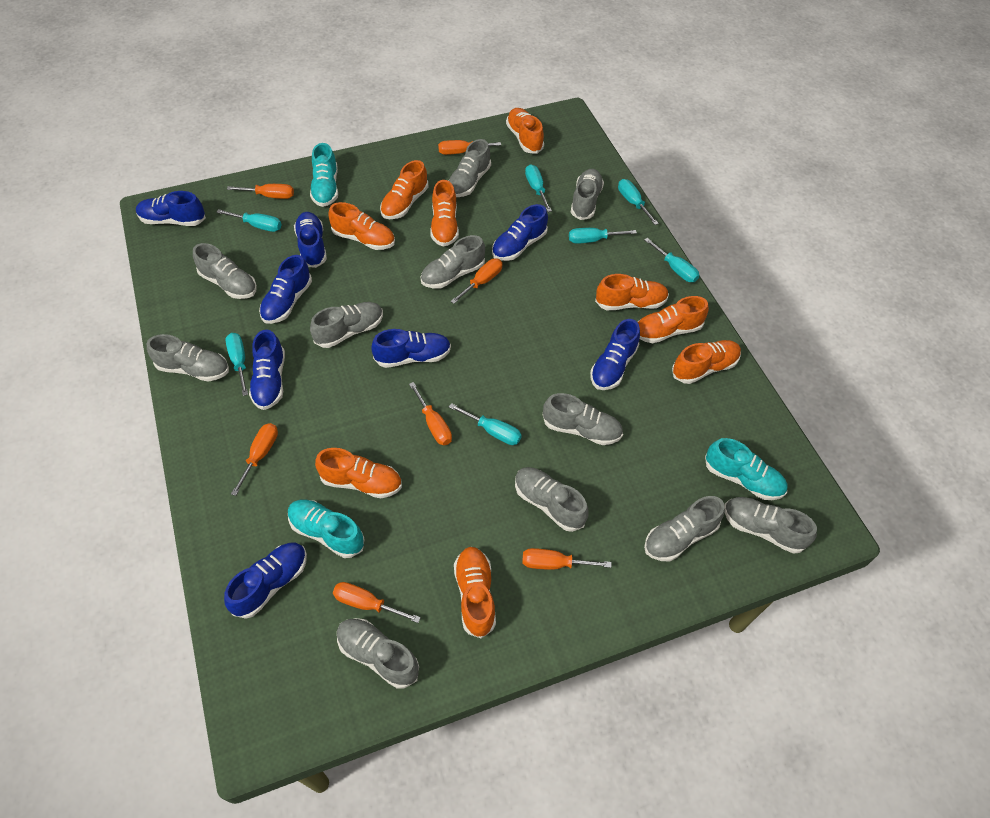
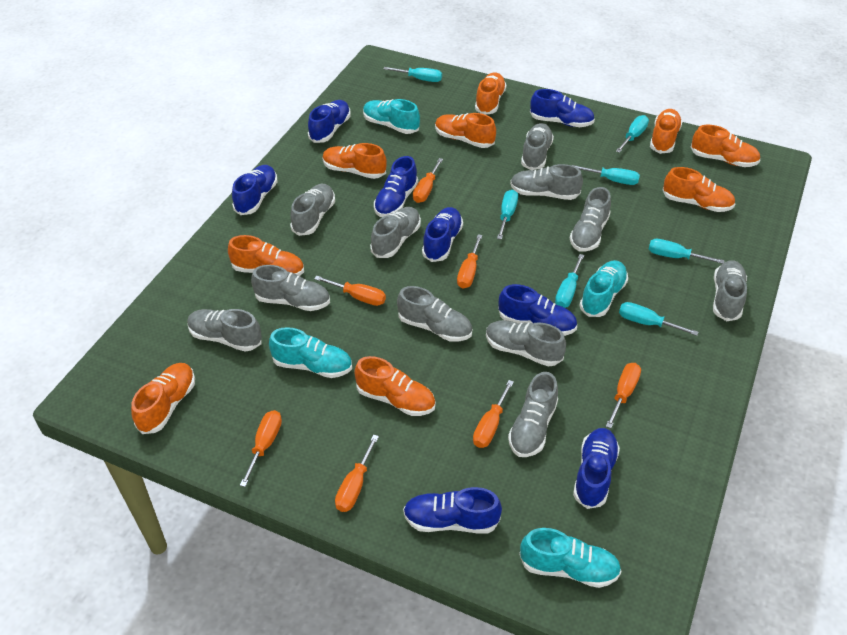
turquoise shoe: 3 -> 4

